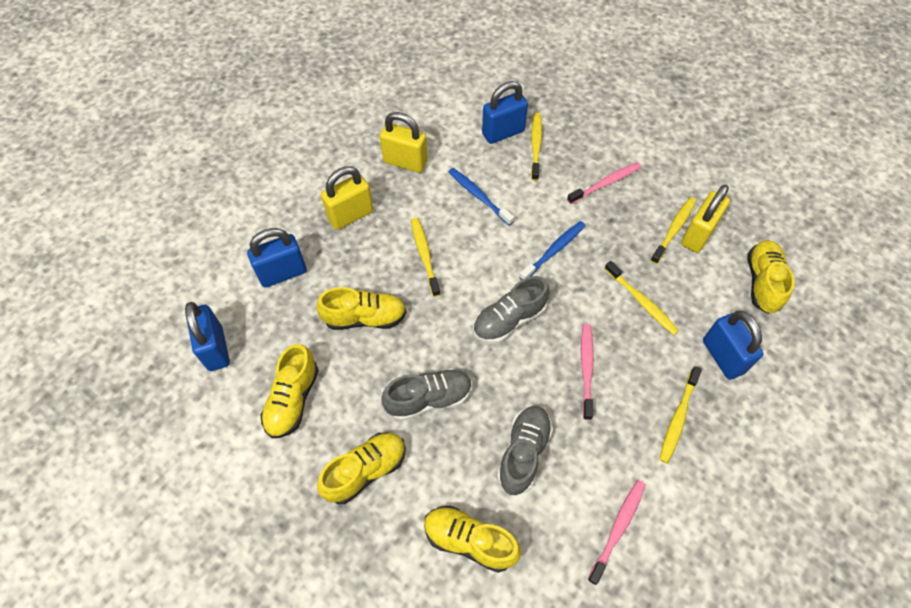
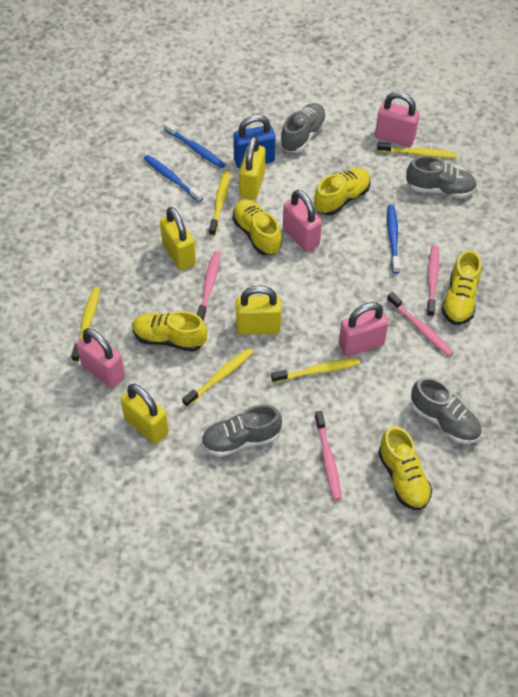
blue padlock: 4 -> 1
blue toothbrush: 2 -> 3
grey shoe: 3 -> 4
pink padlock: 0 -> 4
pink toothbrush: 3 -> 4
yellow padlock: 3 -> 4

